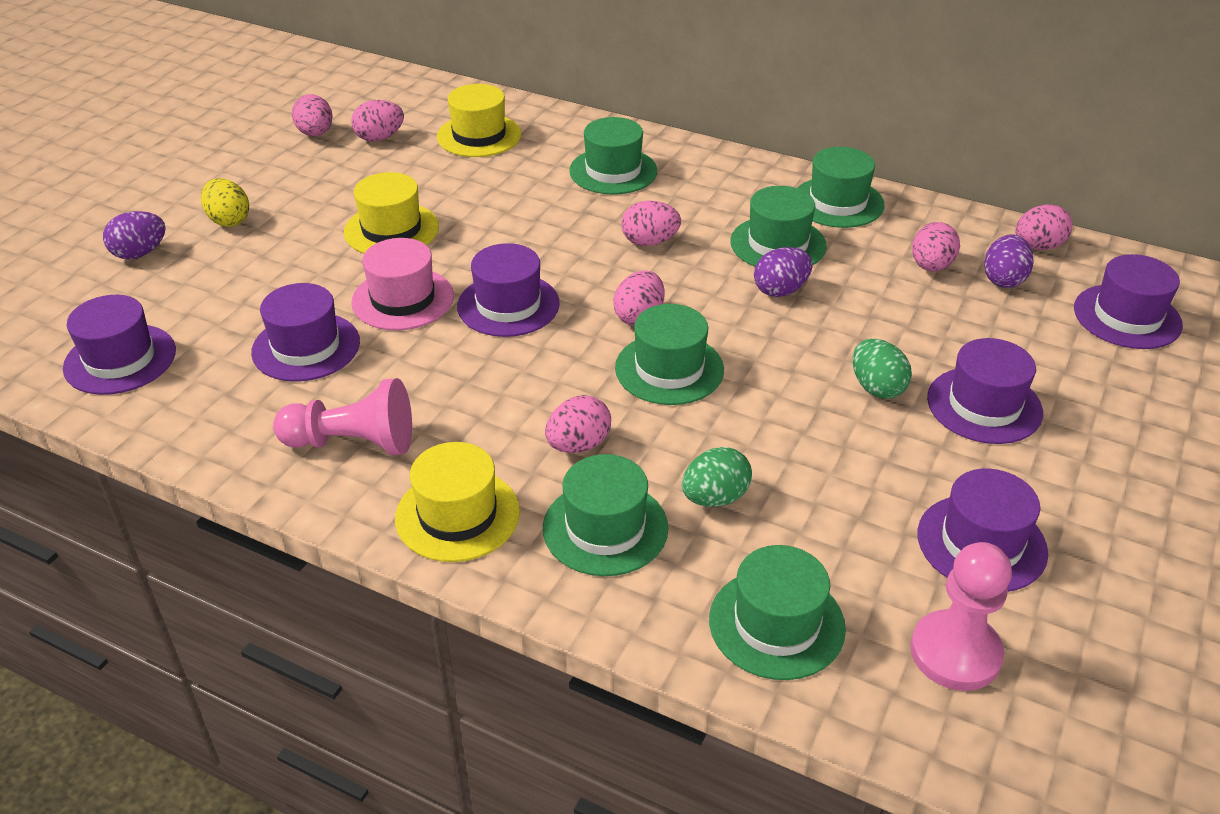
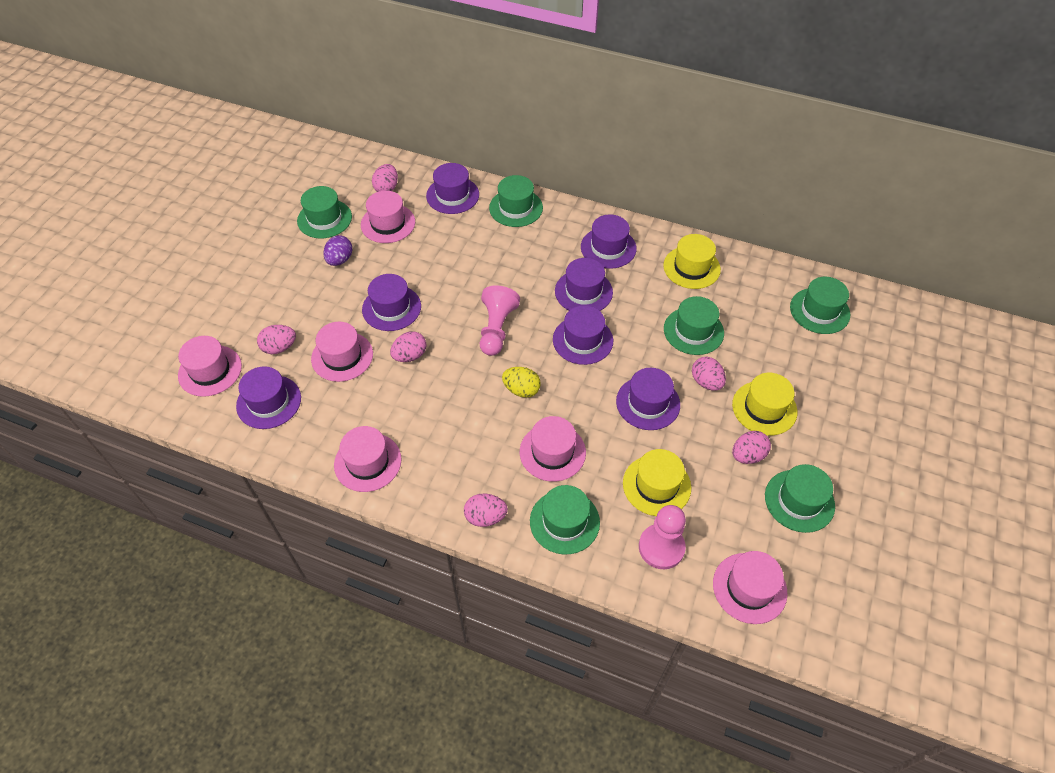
green egg: 2 -> 0
pink egg: 7 -> 6
pink hat: 1 -> 6
purple egg: 3 -> 1
purple hat: 6 -> 7

